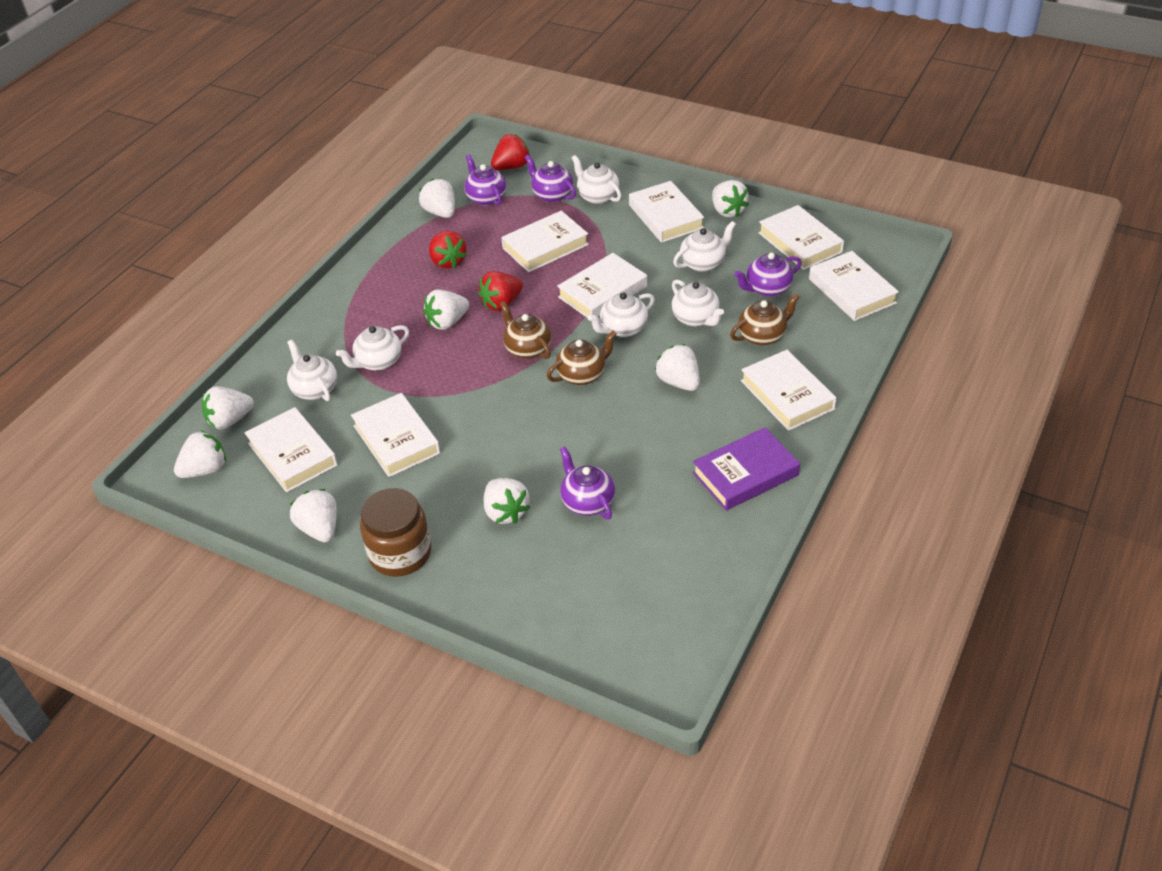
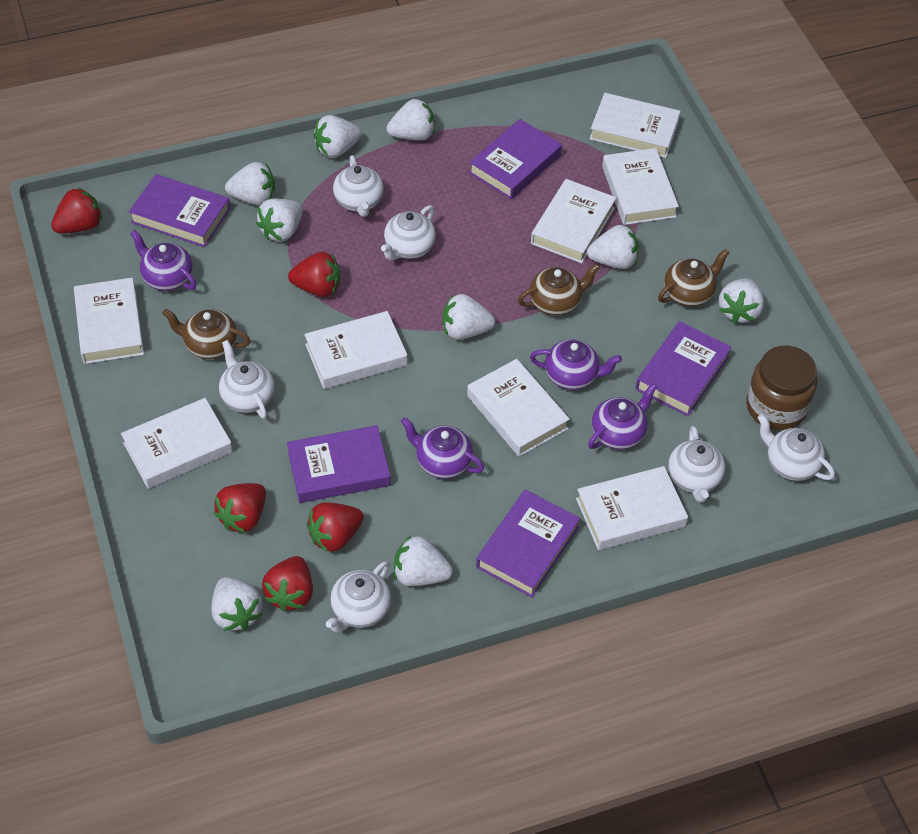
purple book: 1 -> 5
red strawberry: 3 -> 5
white strawberry: 8 -> 9

